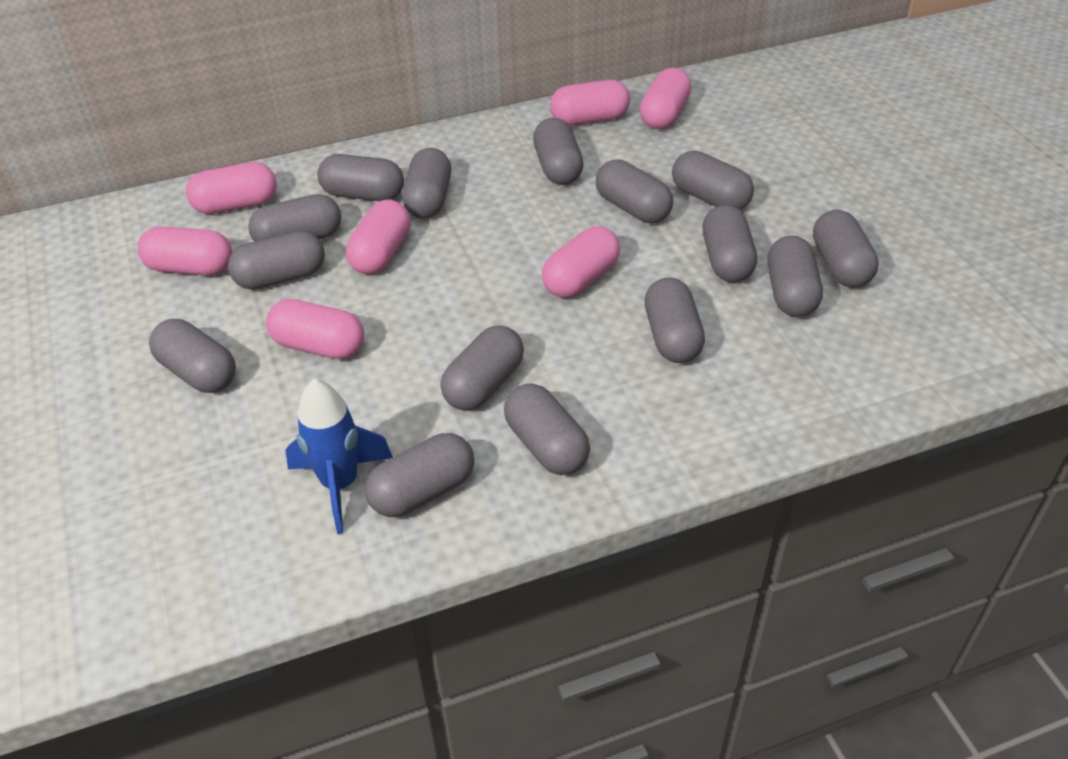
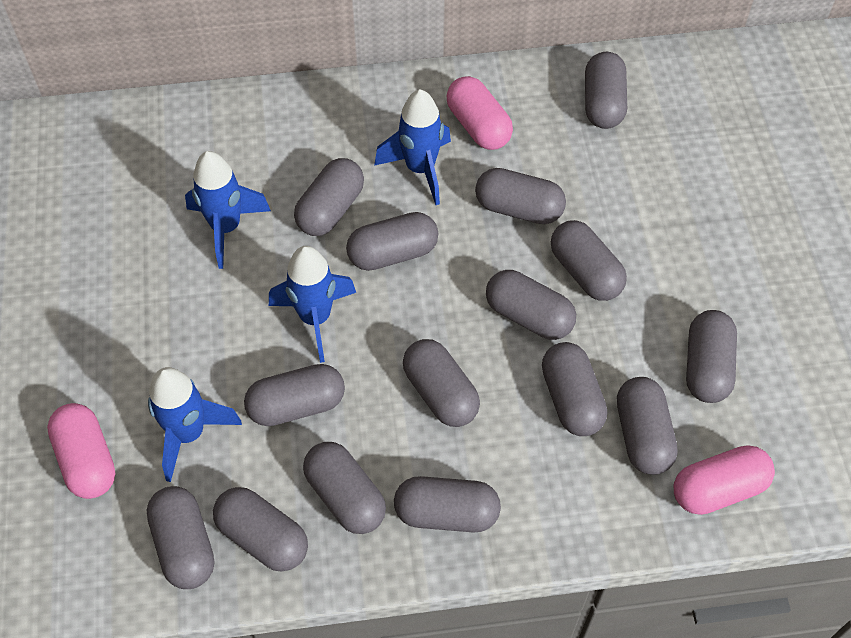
blue rocket: 1 -> 4
pink capsule: 7 -> 3

